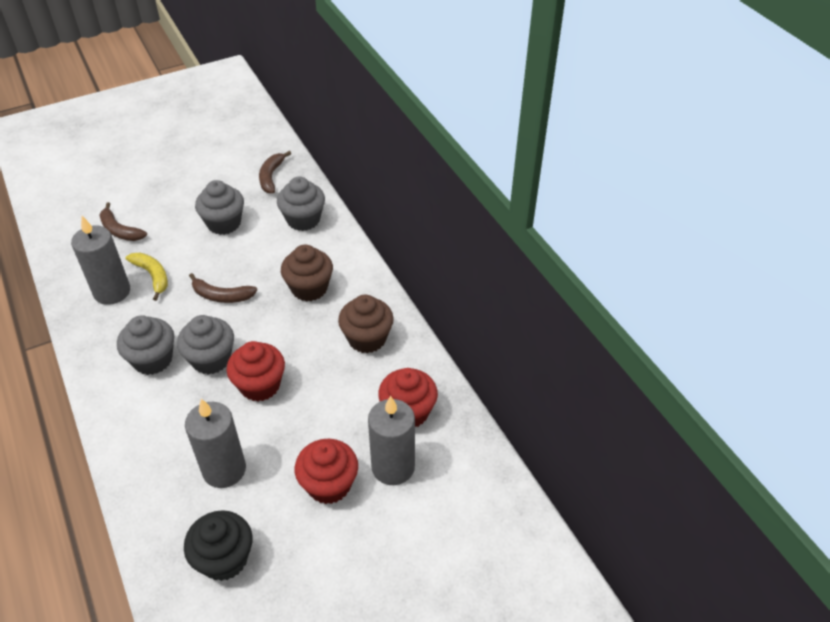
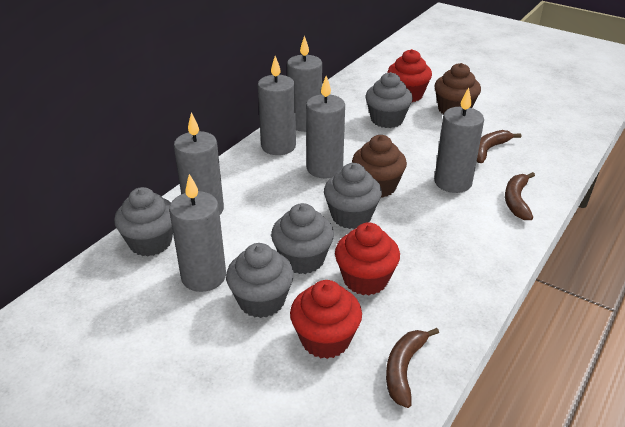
black cupcake: 1 -> 0
grey candle: 3 -> 6
grey cupcake: 4 -> 5
yellow banana: 1 -> 0

